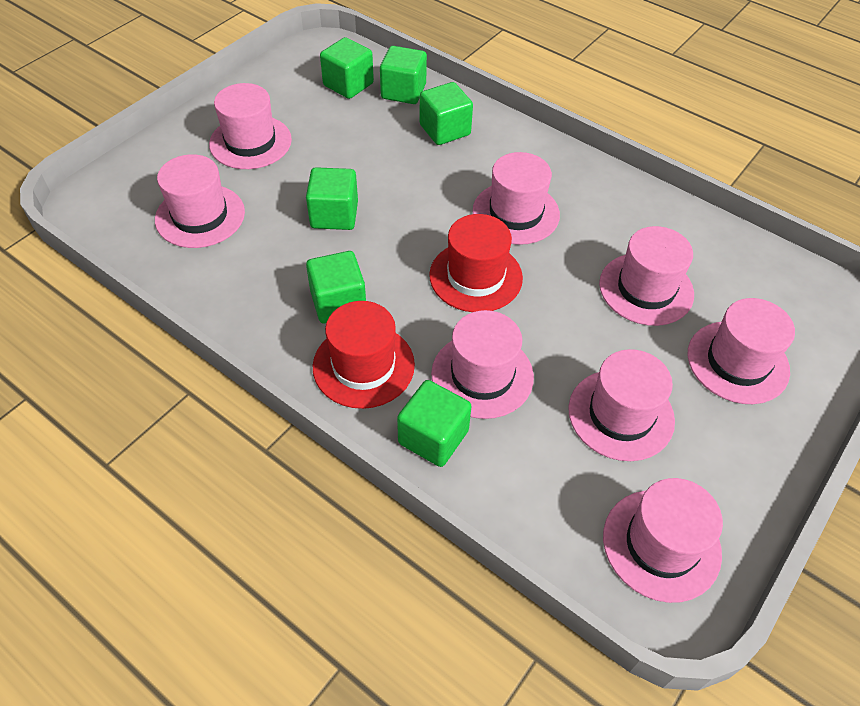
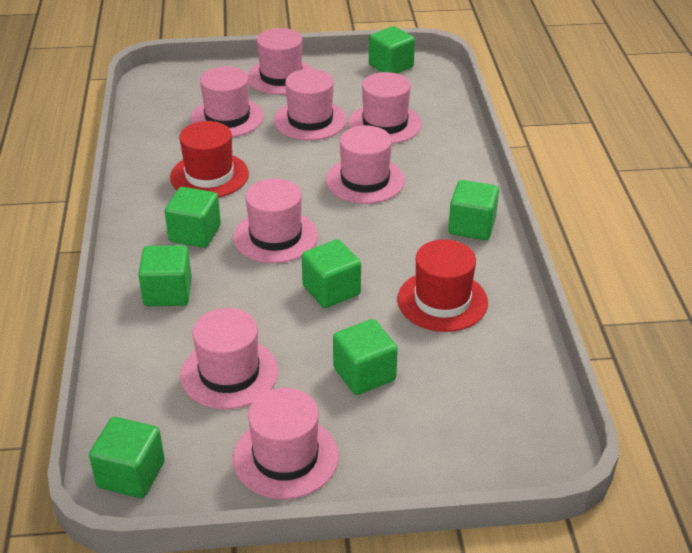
green cube: 6 -> 7

